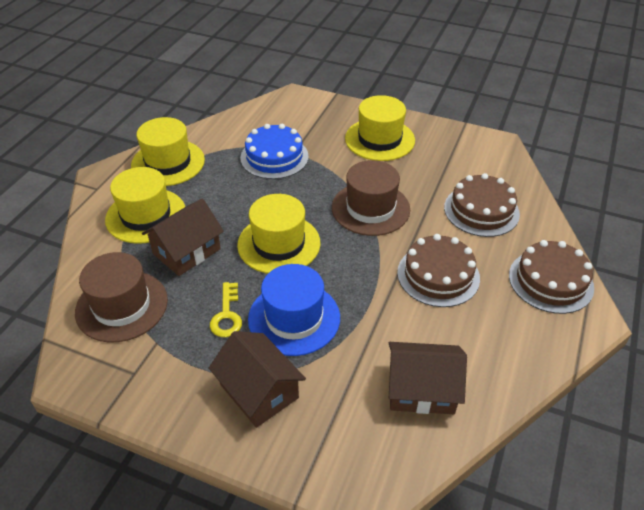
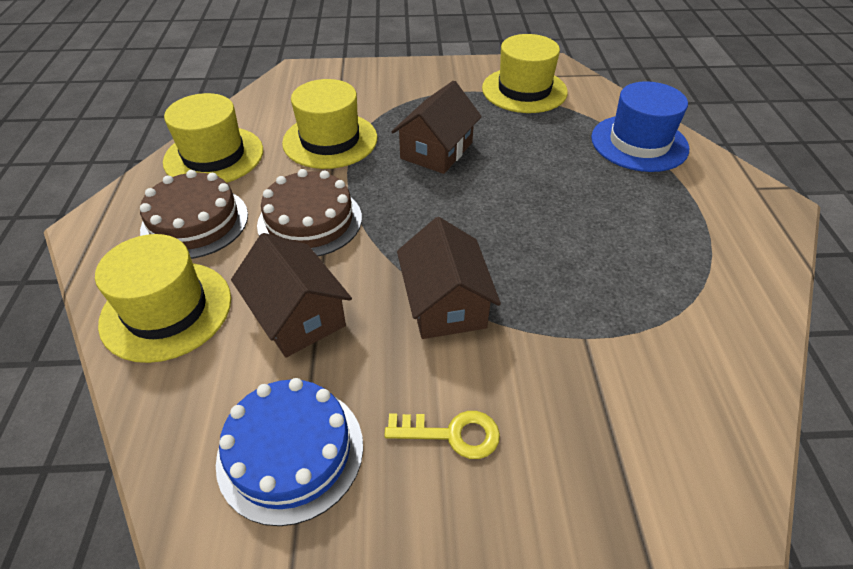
brown cake: 3 -> 2
brown hat: 2 -> 0

